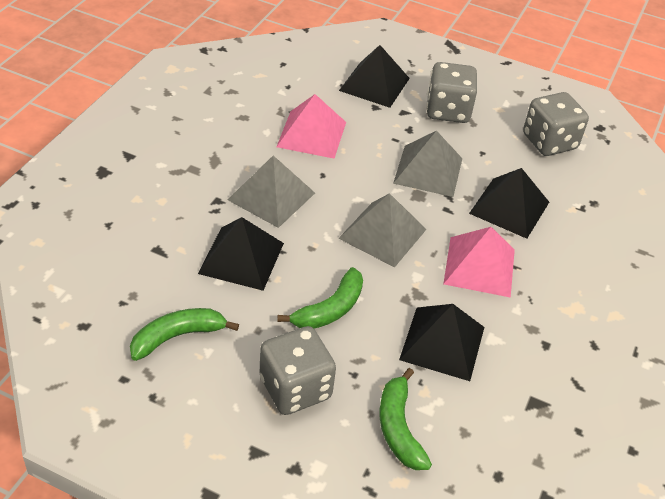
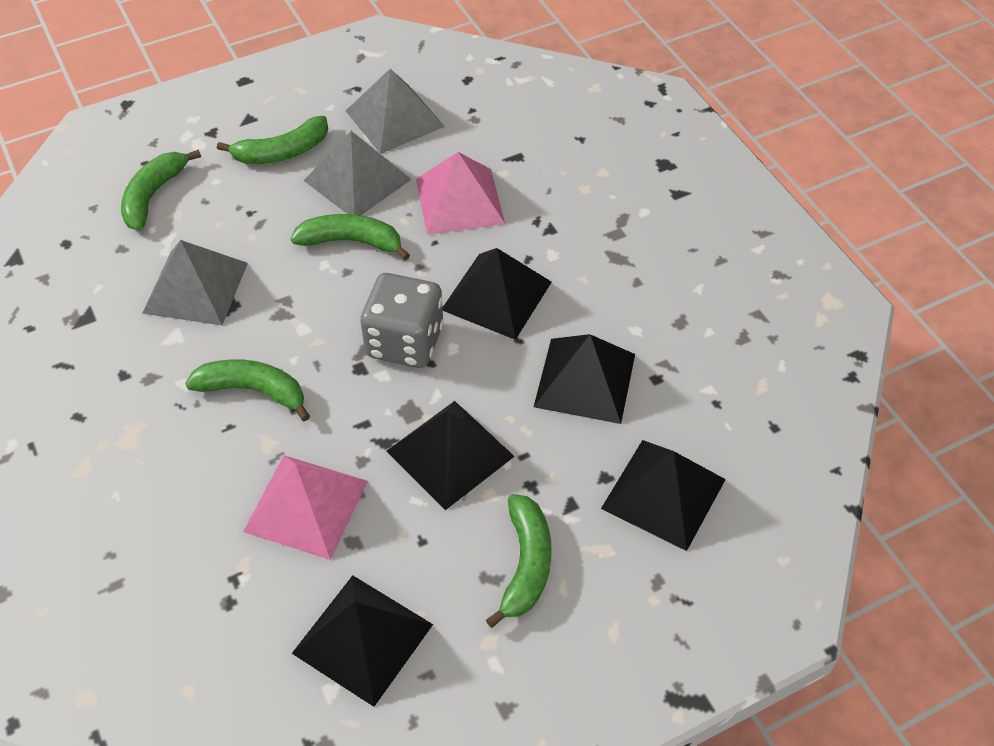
black pyramid: 4 -> 5
green banana: 3 -> 5
grey dice: 3 -> 1

